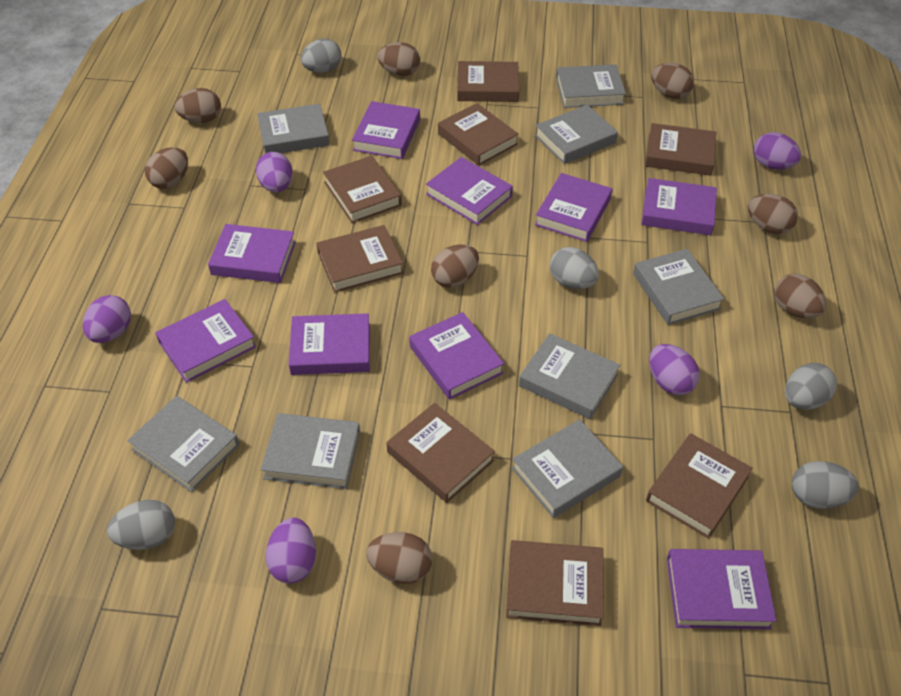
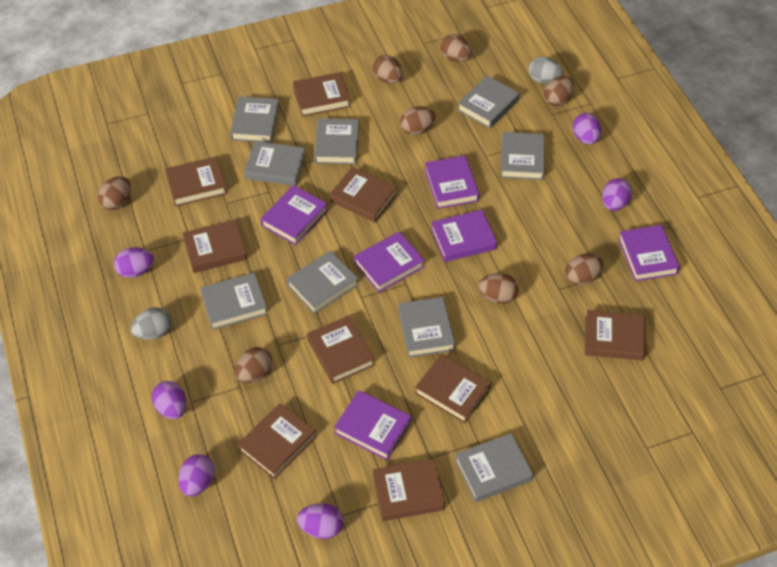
brown book: 8 -> 9
grey book: 8 -> 9
grey egg: 5 -> 2
purple book: 9 -> 6
purple egg: 5 -> 6

